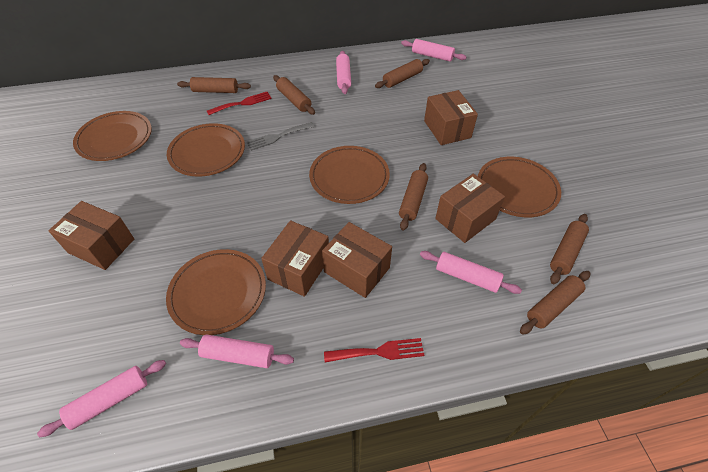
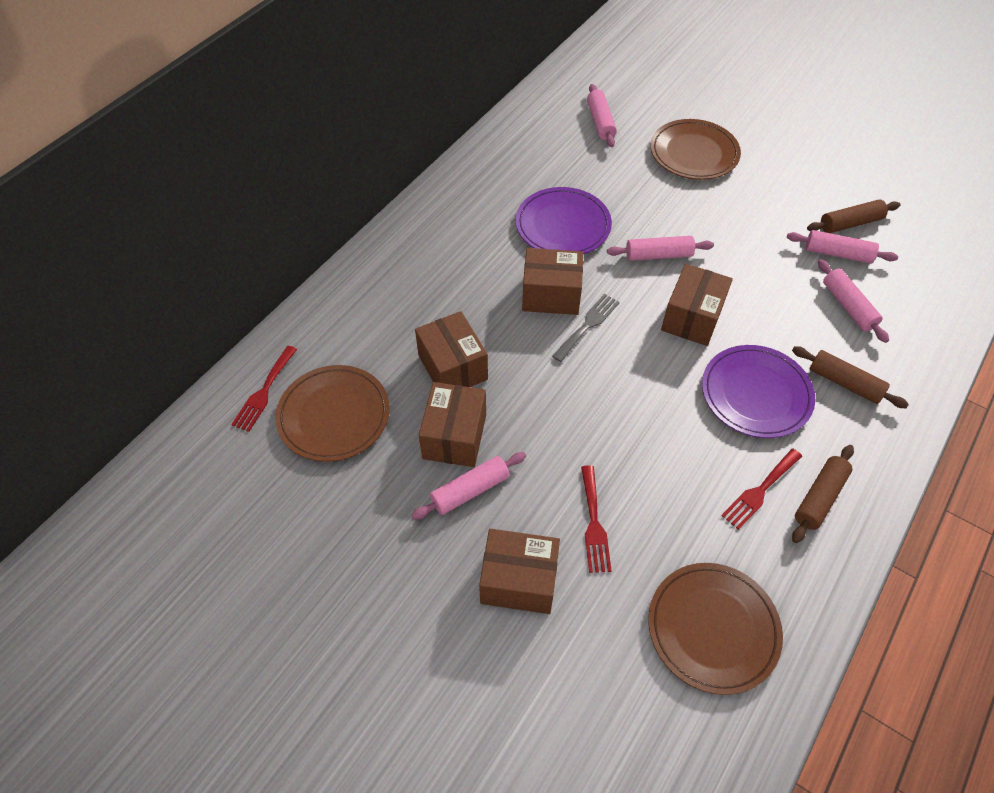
brown plate: 5 -> 3
brown rolling pin: 6 -> 3
purple plate: 0 -> 2
red fork: 2 -> 3

